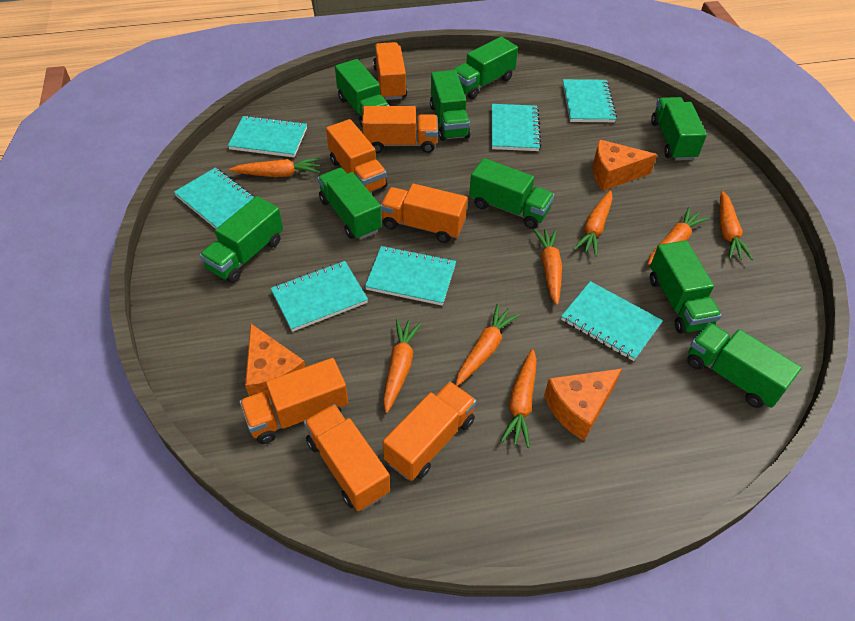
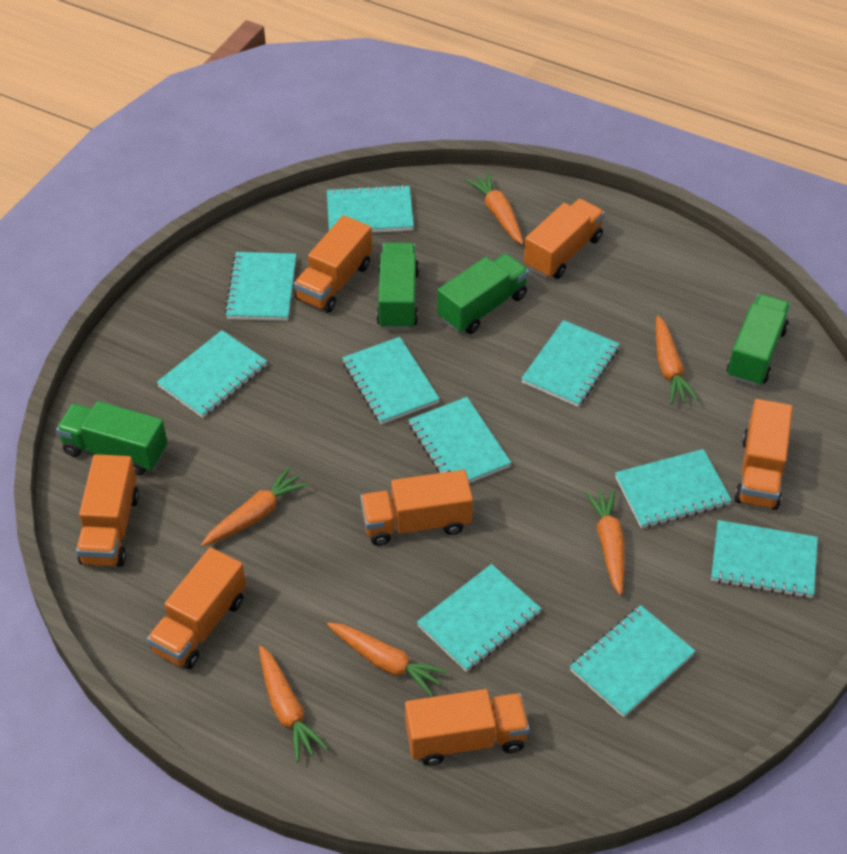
green truck: 9 -> 4
orange carrot: 8 -> 6
orange cheese: 3 -> 0
turquoise notebook: 7 -> 10

